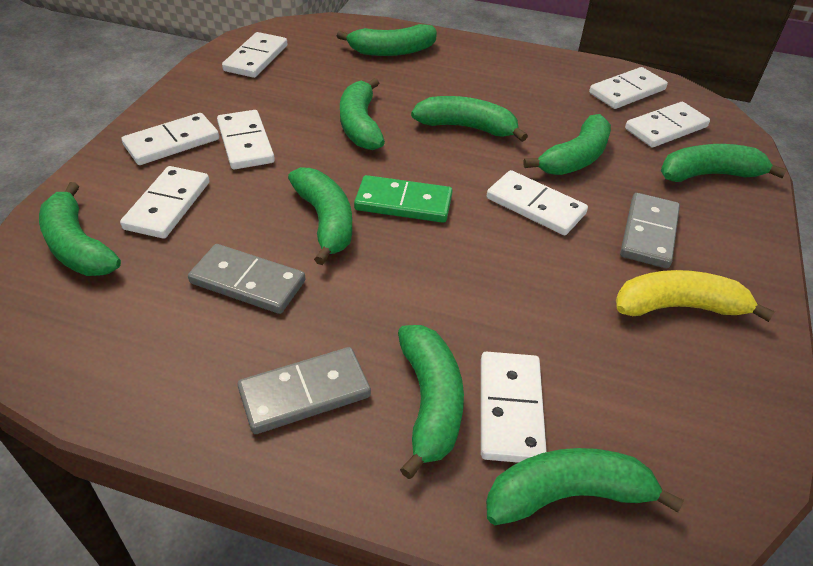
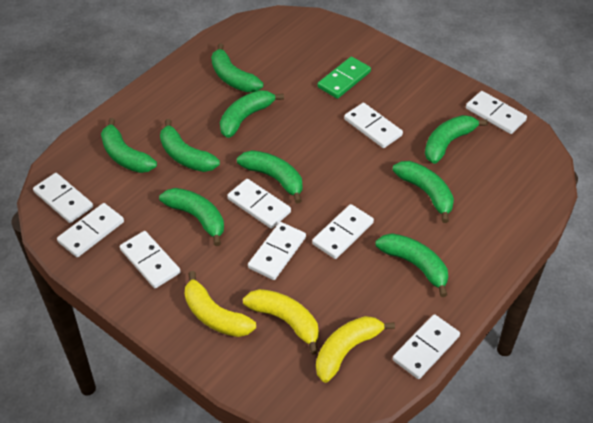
grey domino: 3 -> 0
white domino: 8 -> 9
yellow banana: 1 -> 3

